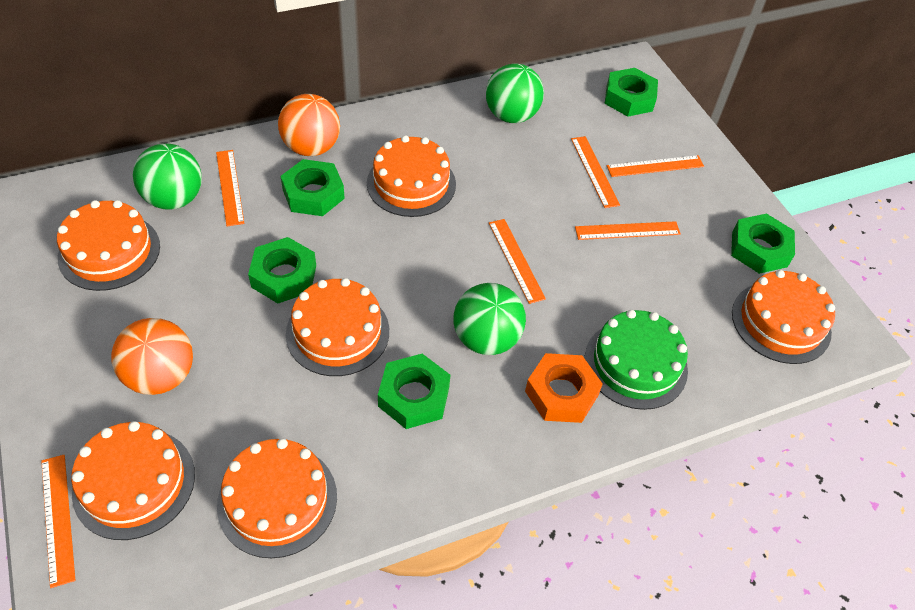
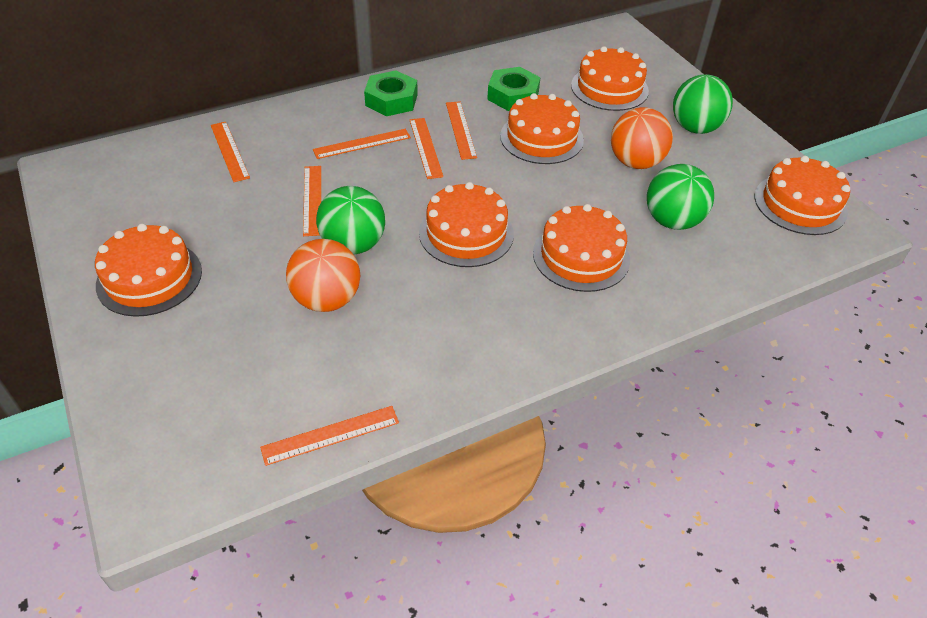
green cake: 1 -> 0
green nut: 5 -> 2
orange nut: 1 -> 0

